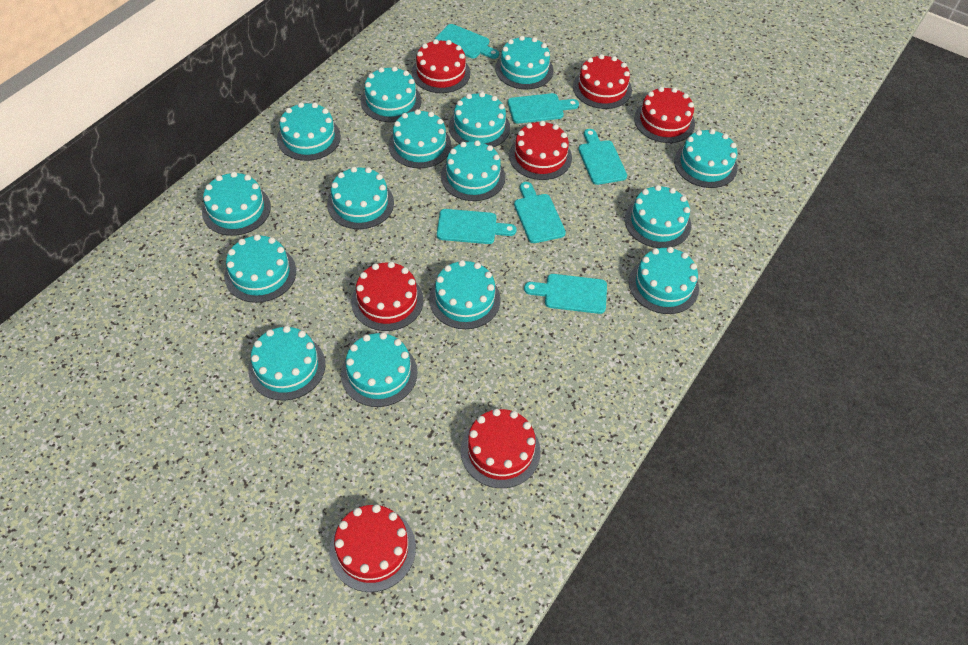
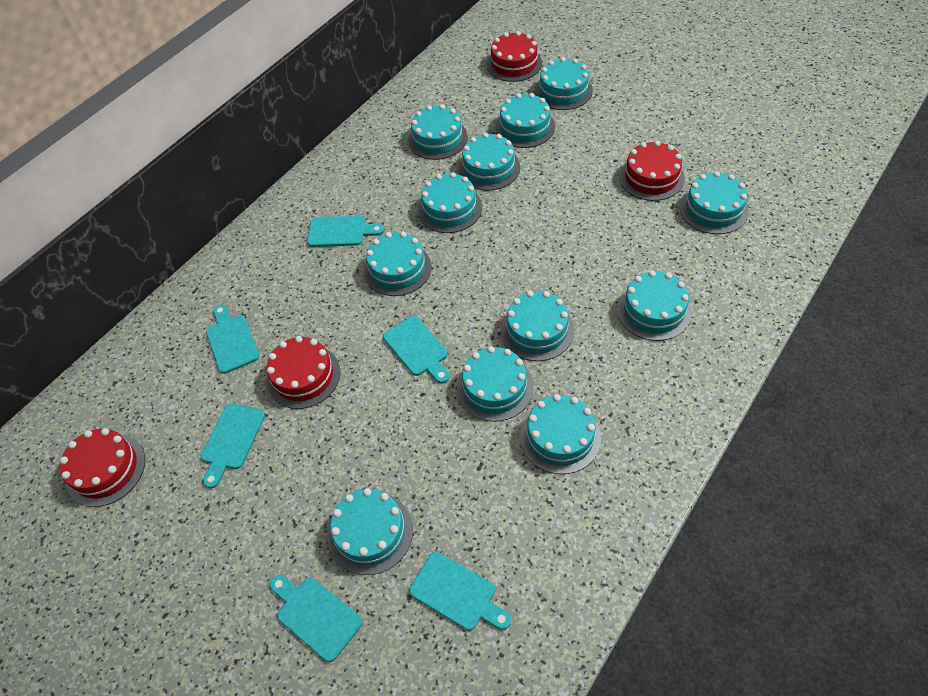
red cake: 7 -> 4
turquoise cake: 15 -> 12

